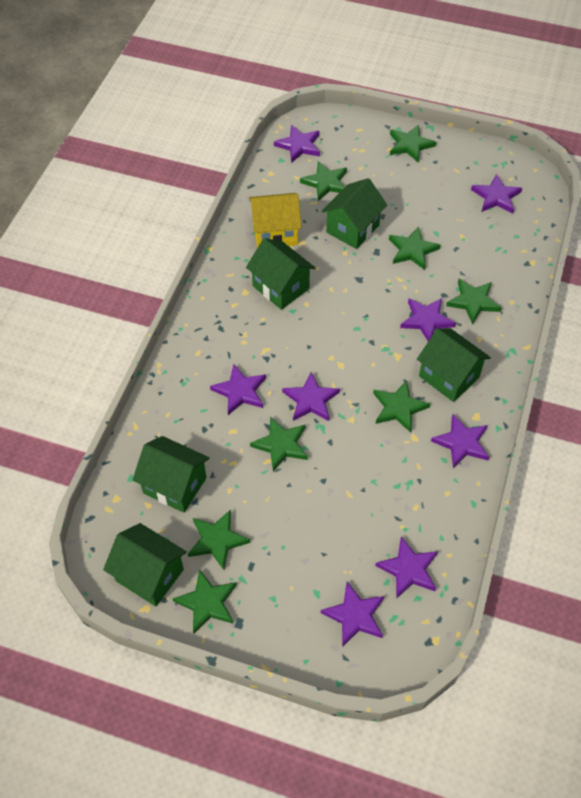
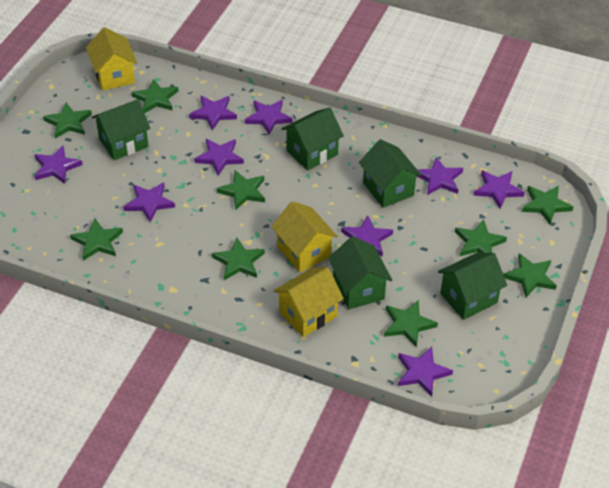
green star: 8 -> 9
purple star: 8 -> 9
yellow house: 1 -> 3

